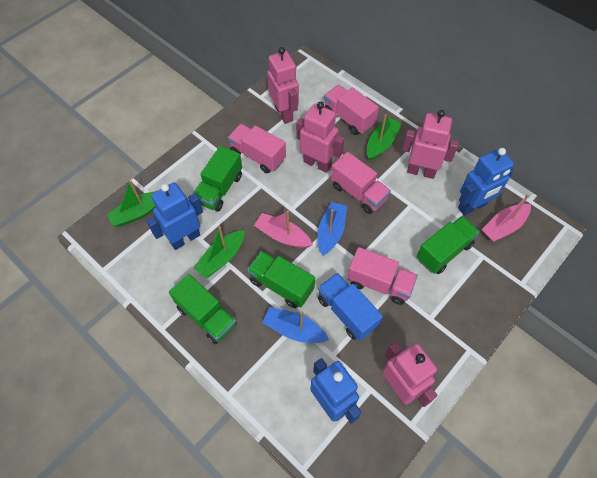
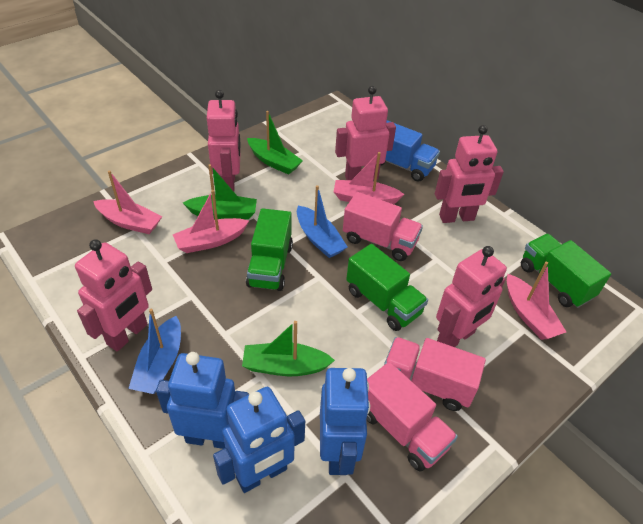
green truck: 4 -> 3
pink boat: 2 -> 4
pink robot: 4 -> 5
pink truck: 4 -> 3

